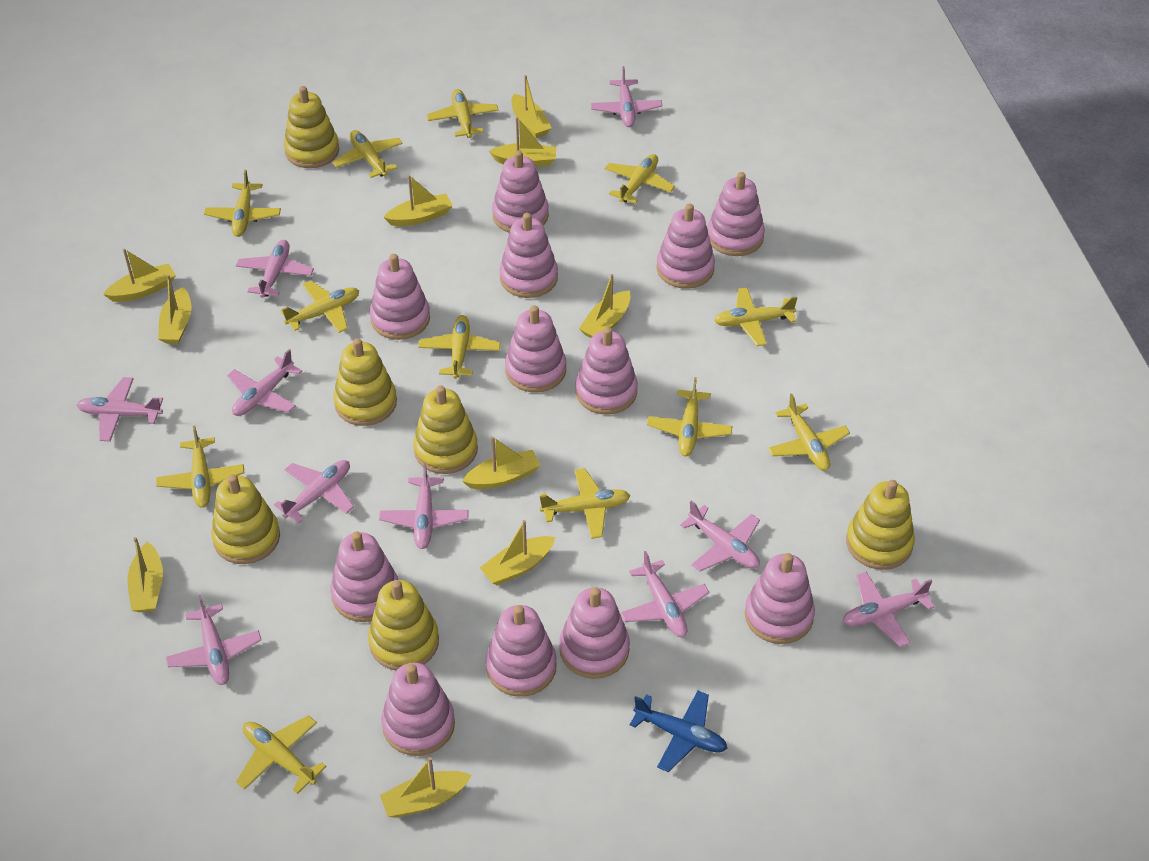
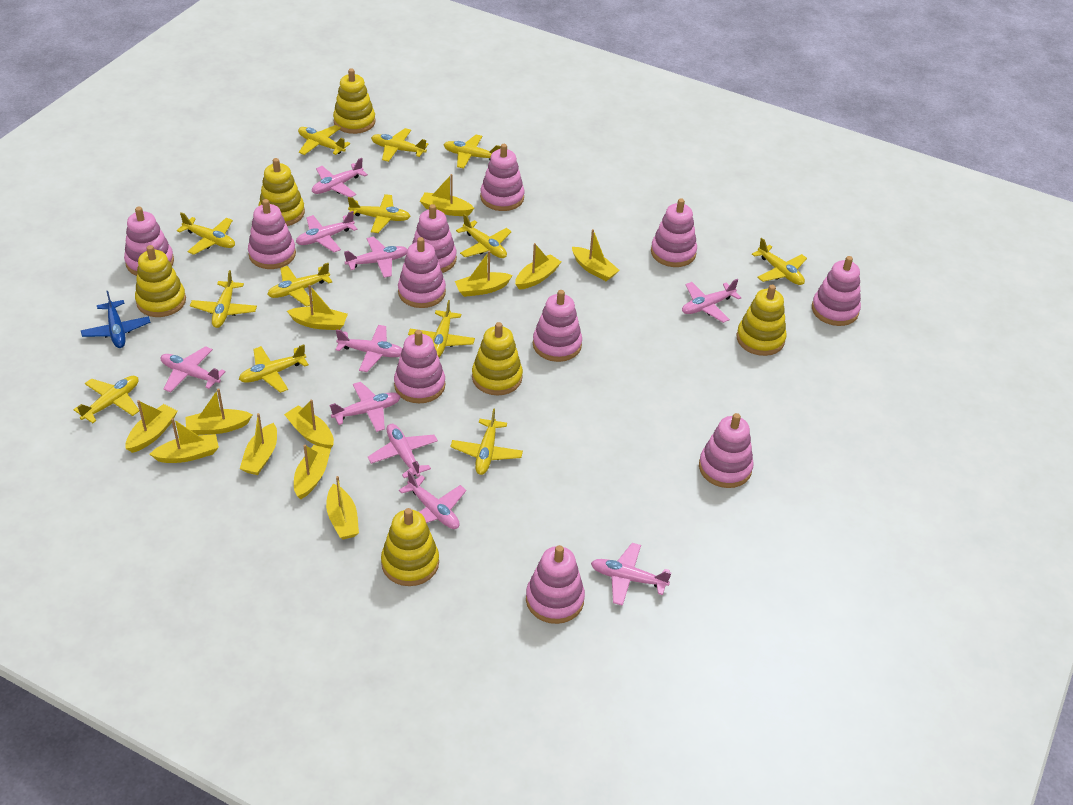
pink stacking toy: 12 -> 11
yellow boat: 10 -> 12
yellow plane: 12 -> 13

